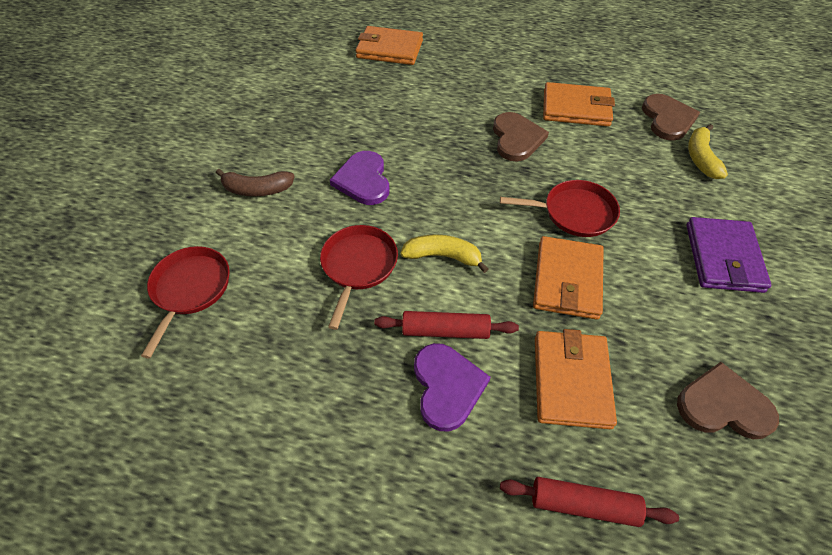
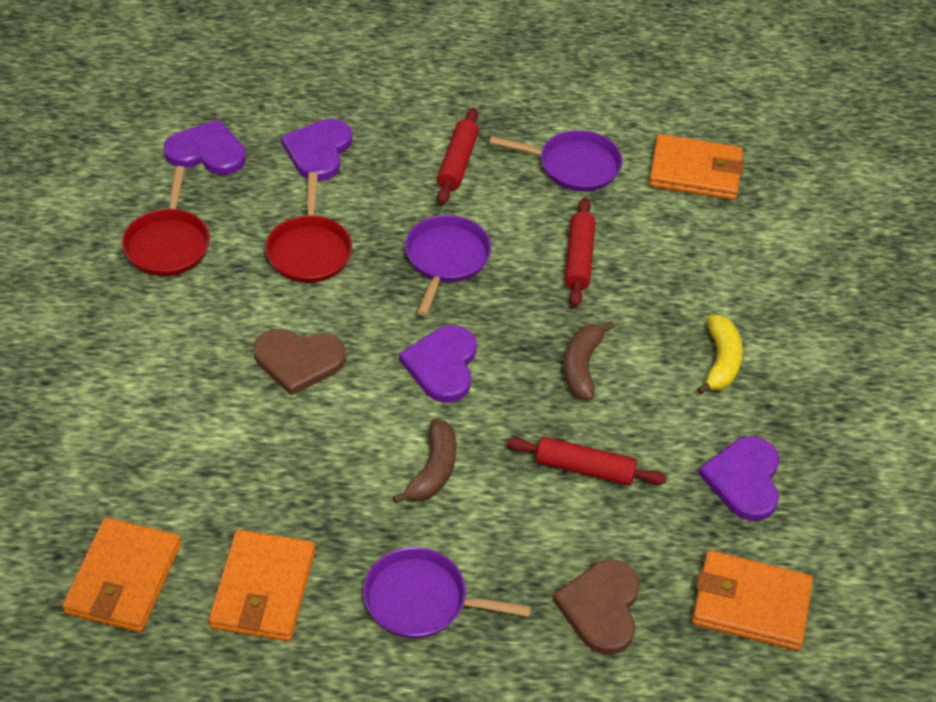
brown banana: 1 -> 2
brown heart: 3 -> 2
purple heart: 2 -> 4
purple pan: 0 -> 3
purple wallet: 1 -> 0
red pan: 3 -> 2
red rolling pin: 2 -> 3
yellow banana: 2 -> 1

